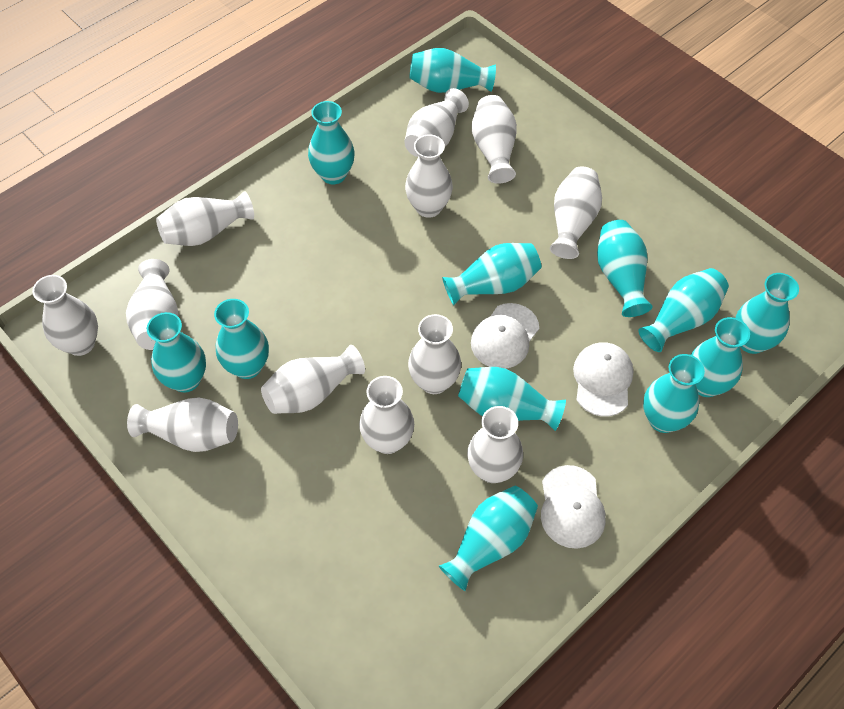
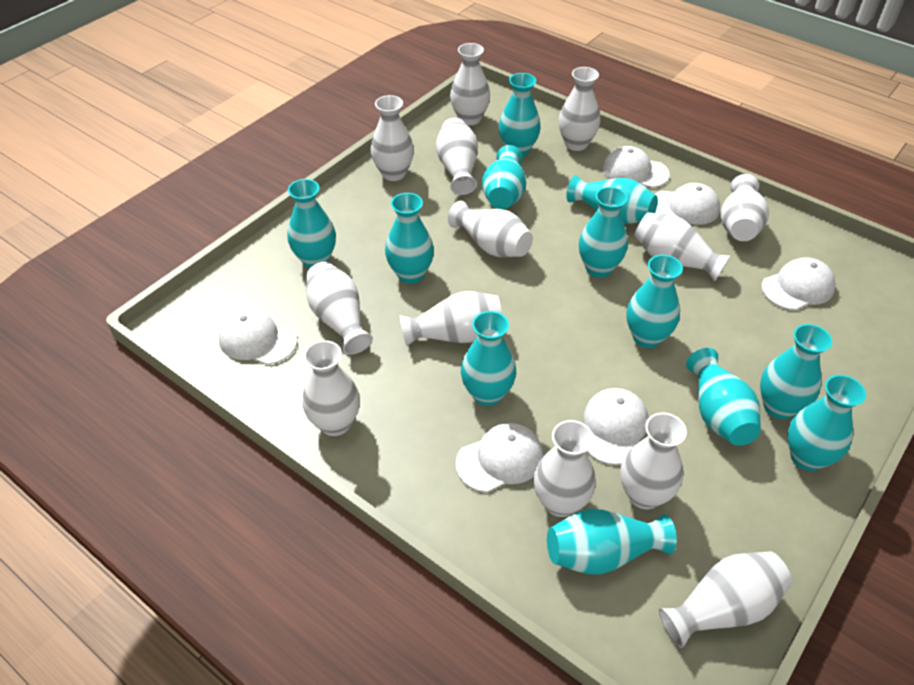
white cap: 3 -> 6
white vase: 12 -> 13

